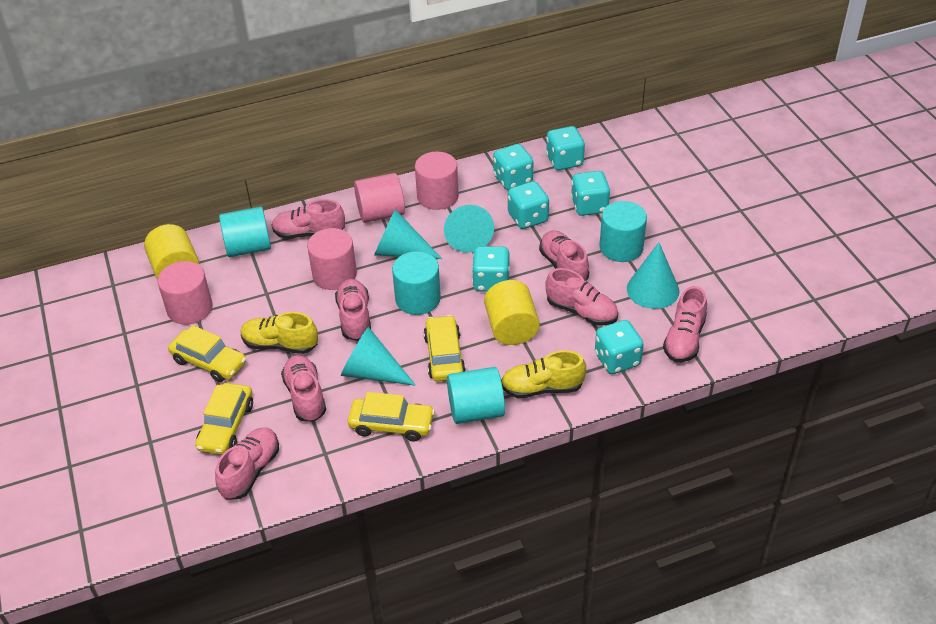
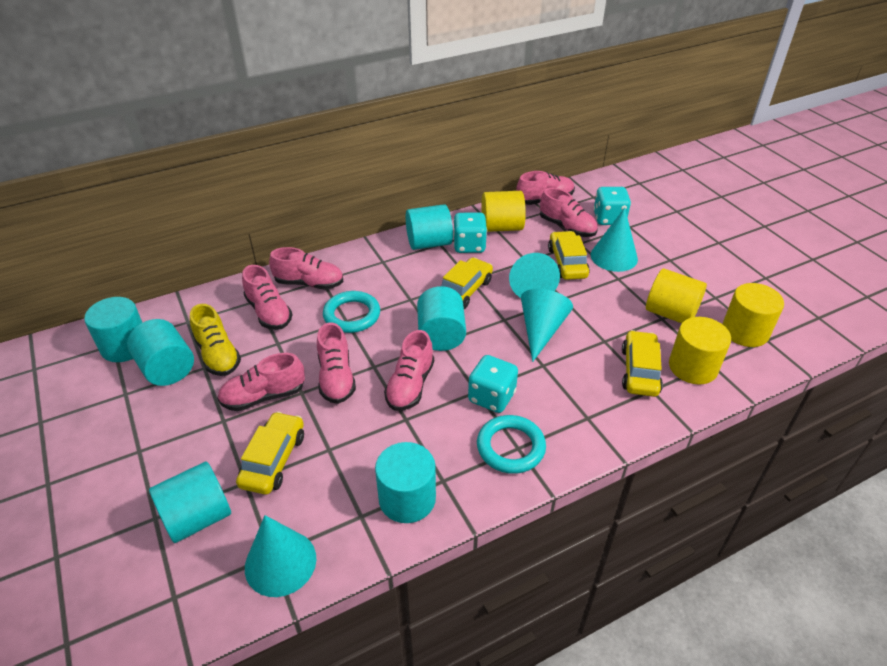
pink cylinder: 4 -> 0
turquoise cylinder: 4 -> 6
turquoise dice: 6 -> 3
turquoise ring: 0 -> 2
yellow cylinder: 2 -> 4
yellow shoe: 2 -> 1

